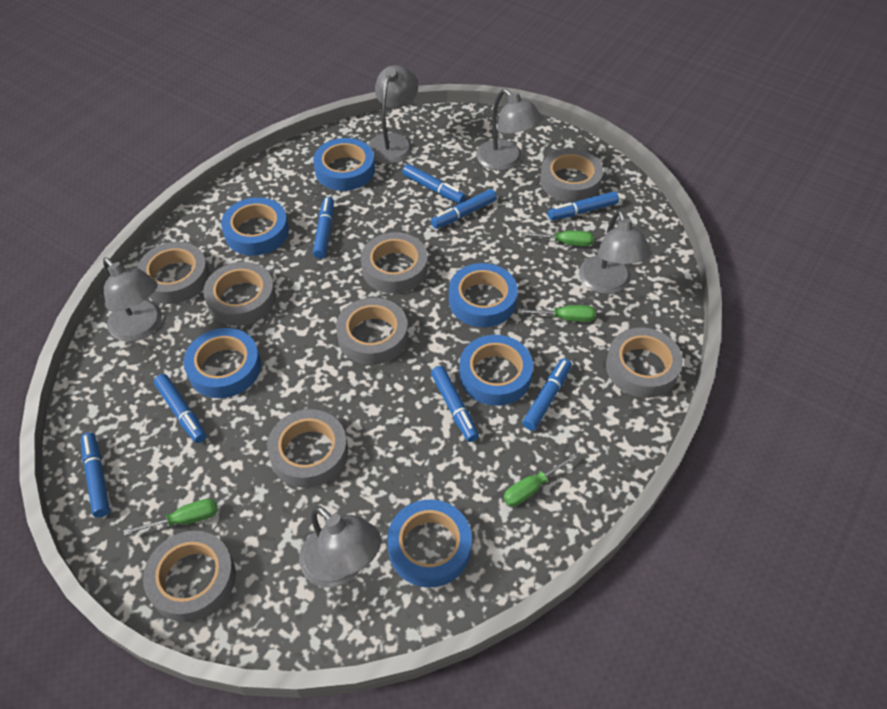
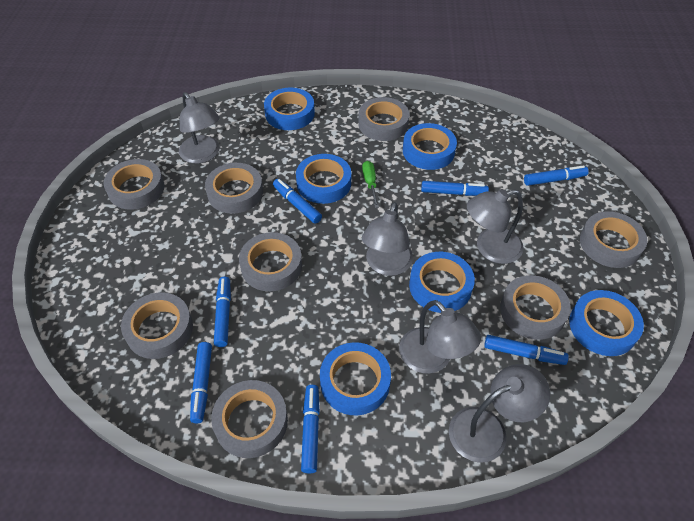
blue marker: 8 -> 7
green screwdriver: 4 -> 1

